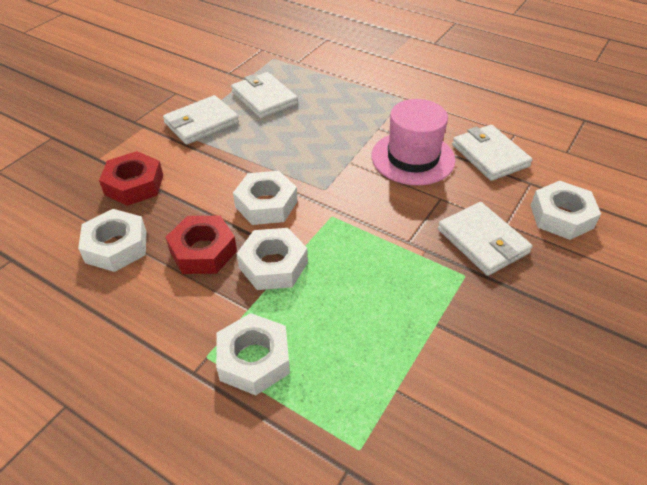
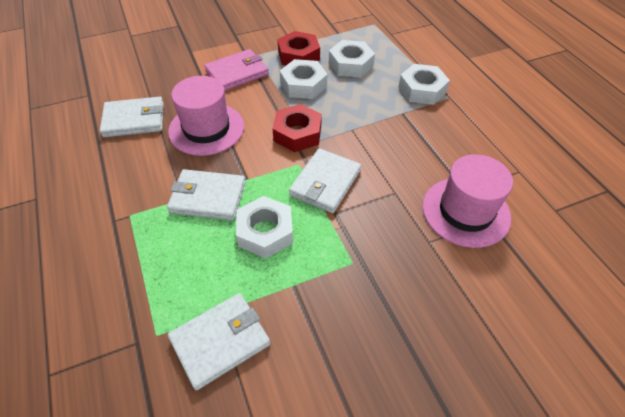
pink hat: 1 -> 2
pink wallet: 0 -> 1
white nut: 5 -> 4

